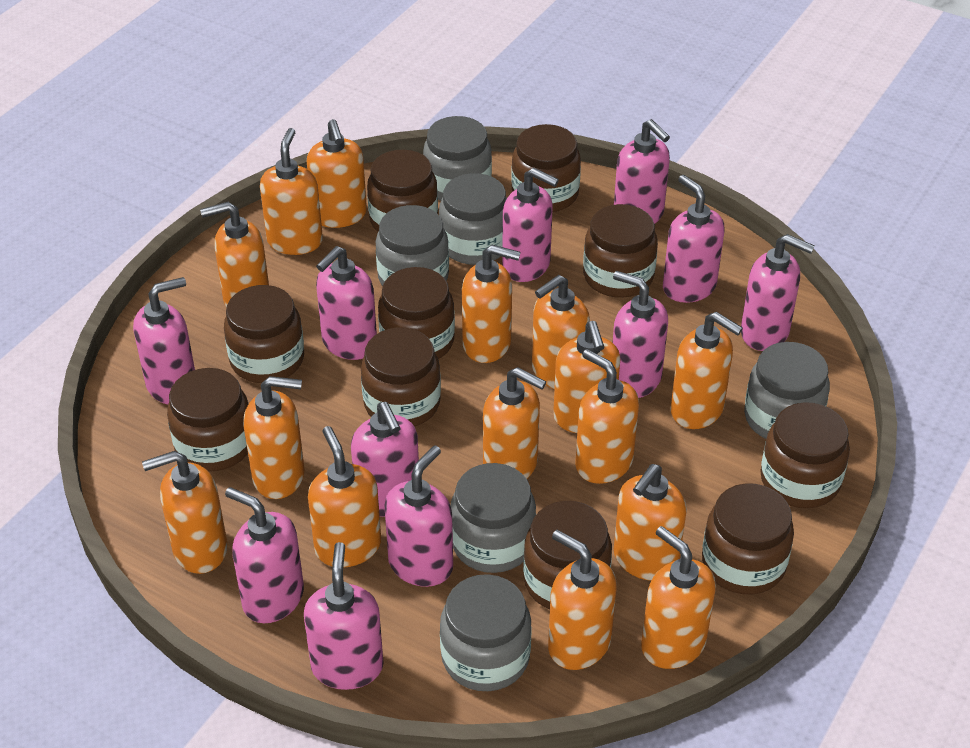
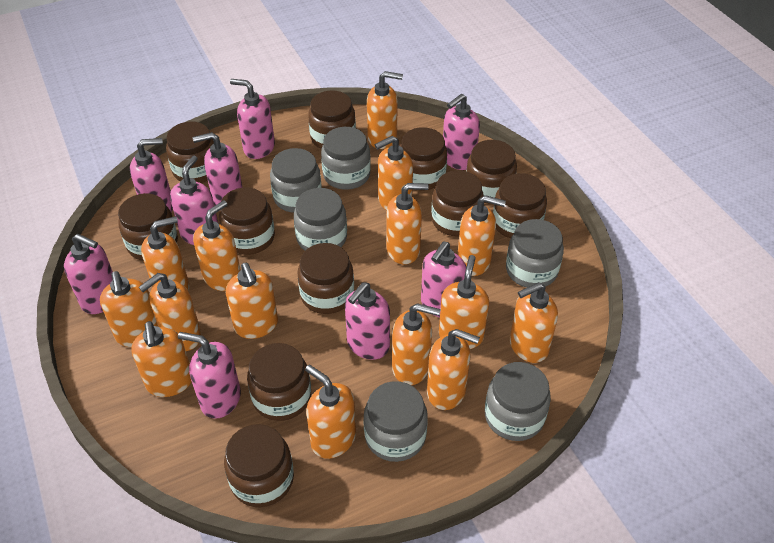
brown jar: 10 -> 11
pink soap dispenser: 11 -> 9

